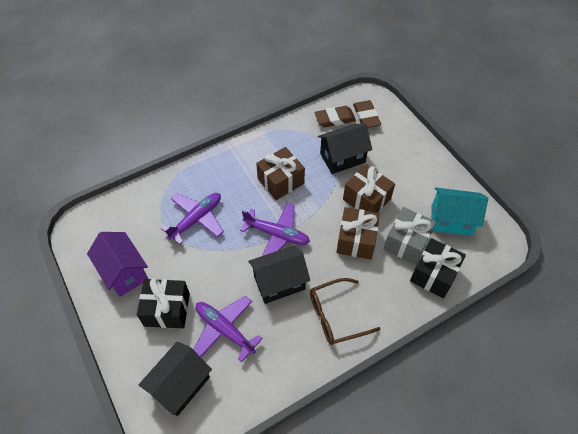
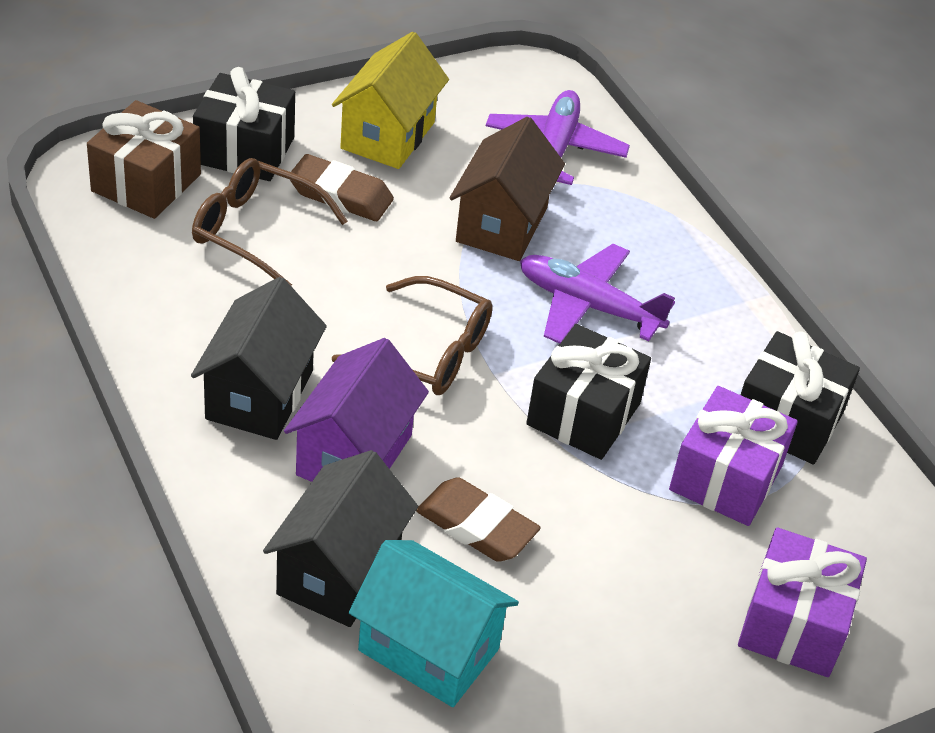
black gift: 2 -> 3
black house: 3 -> 2
brown gift: 3 -> 1
brown glasses: 1 -> 2
brown house: 0 -> 1
grey gift: 1 -> 0
purple gift: 0 -> 2
purple plane: 3 -> 2
yellow house: 0 -> 1

